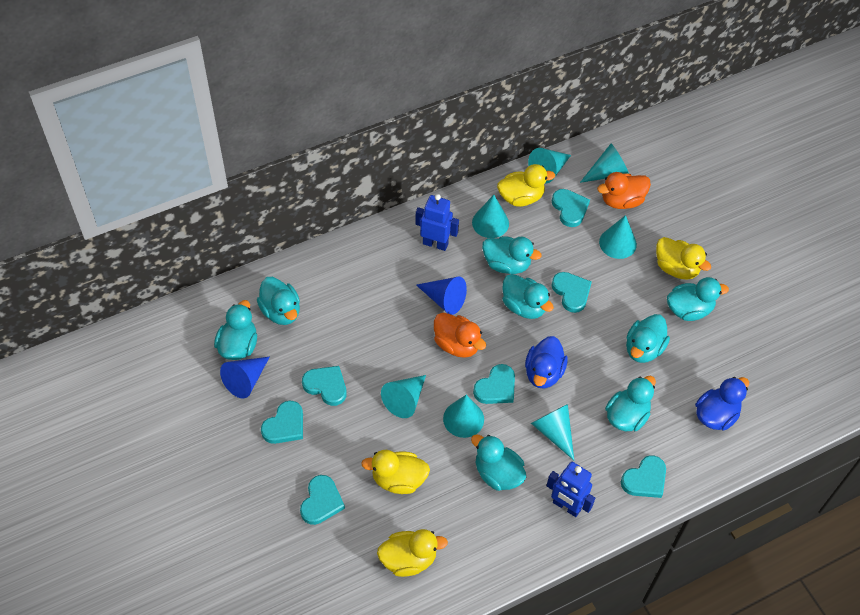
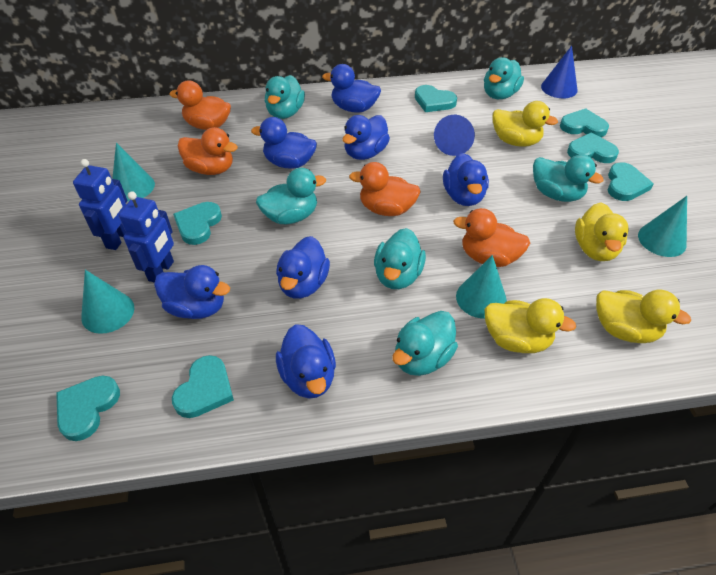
blue duck: 2 -> 7
orange duck: 2 -> 4
turquoise cone: 7 -> 4
turquoise duck: 8 -> 6

